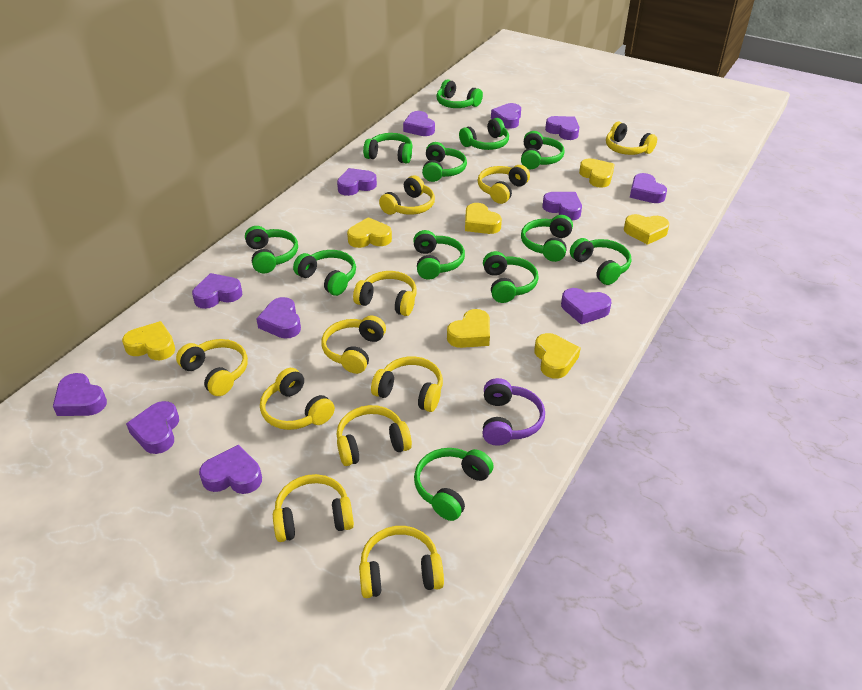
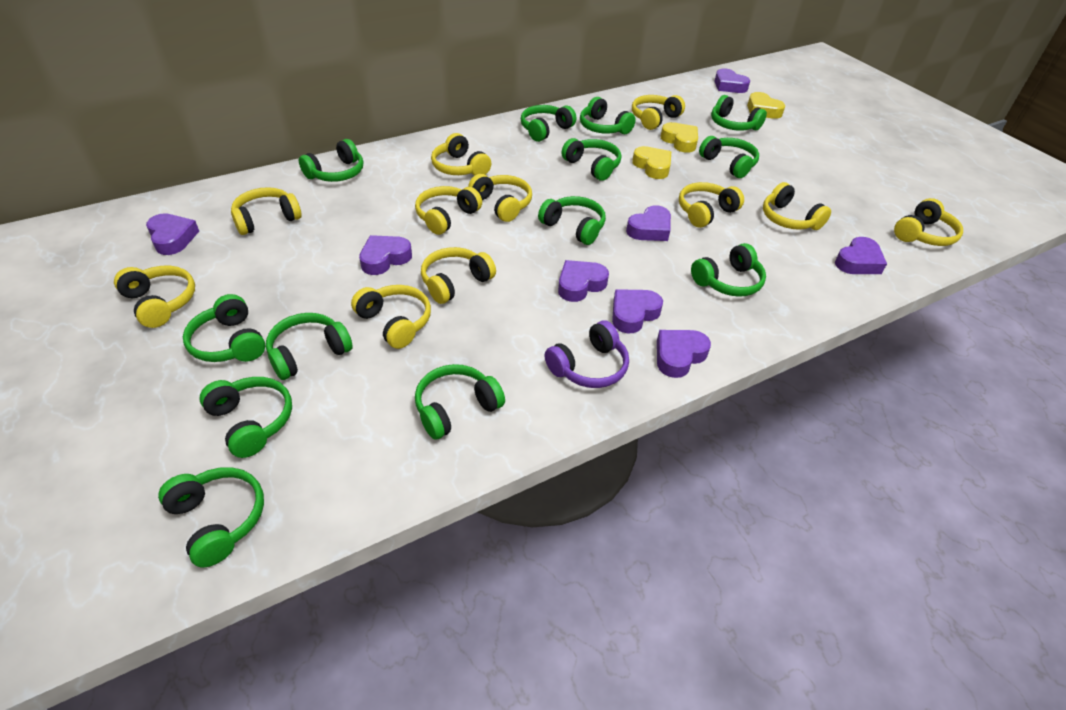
green headphones: 12 -> 13
purple heart: 12 -> 8
yellow heart: 7 -> 3

